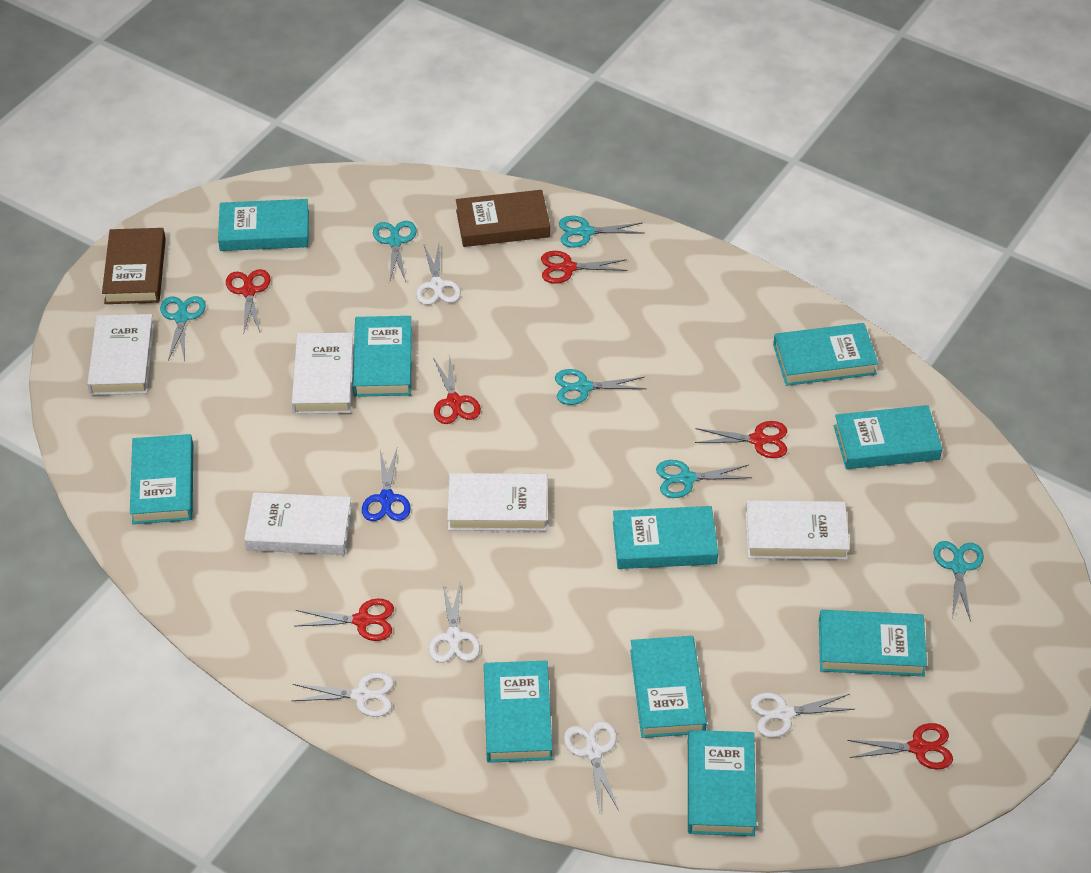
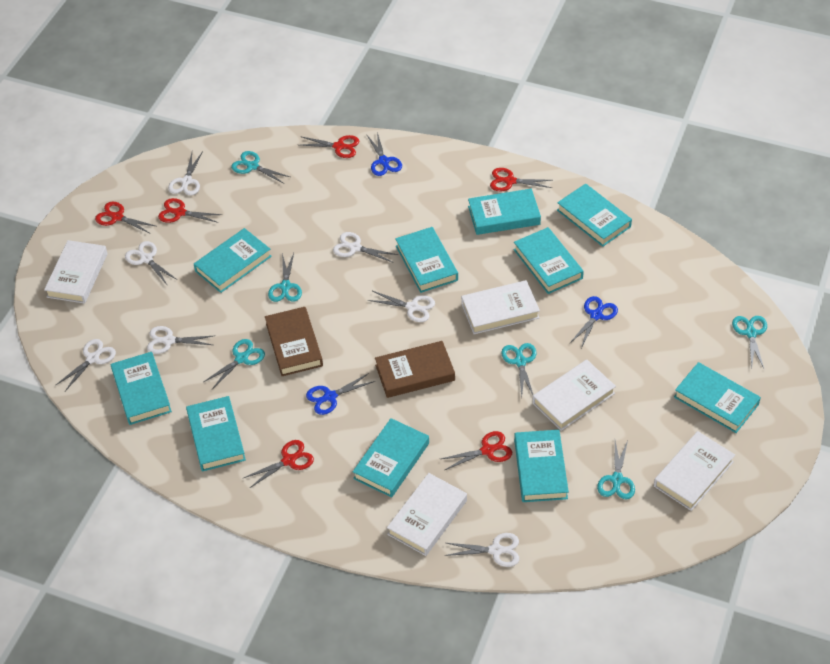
blue scissors: 1 -> 3
white scissors: 5 -> 7

